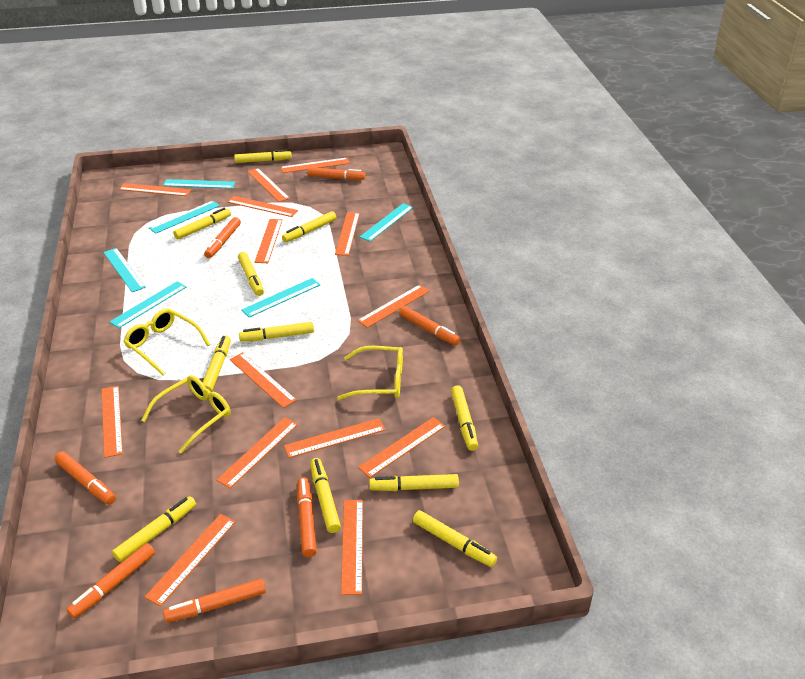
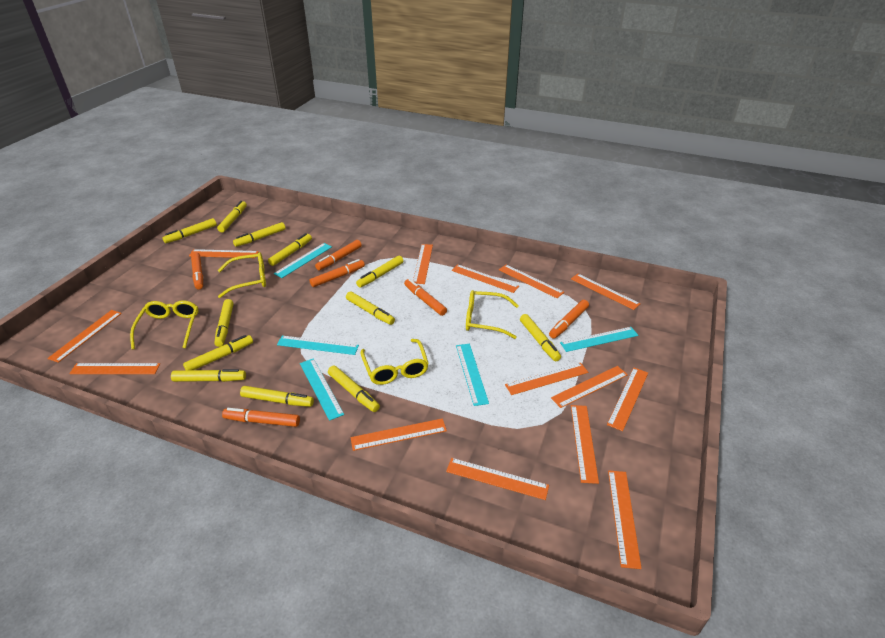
orange marker: 7 -> 6
turquoise ruler: 6 -> 5
yellow glasses: 3 -> 4
yellow marker: 11 -> 12

